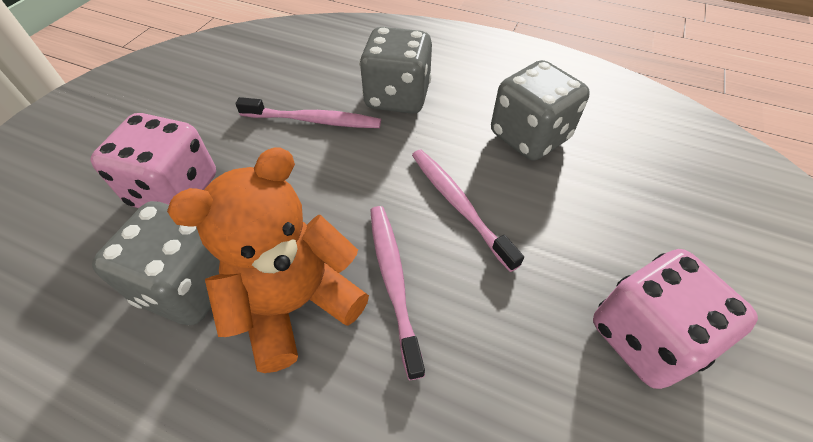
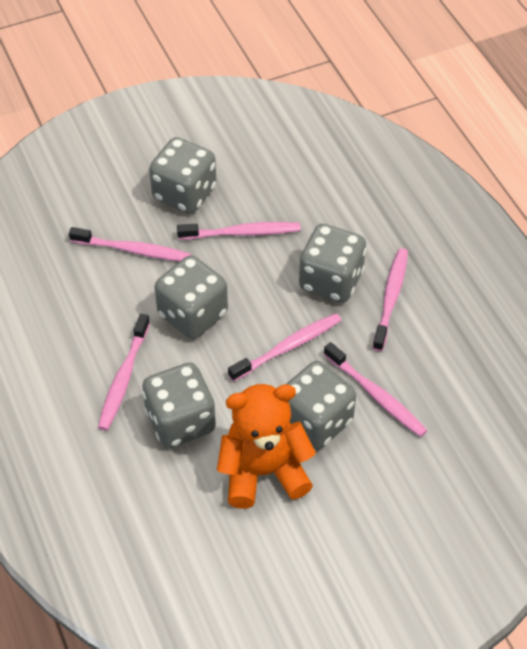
grey dice: 3 -> 5
pink dice: 2 -> 0
pink toothbrush: 3 -> 6

